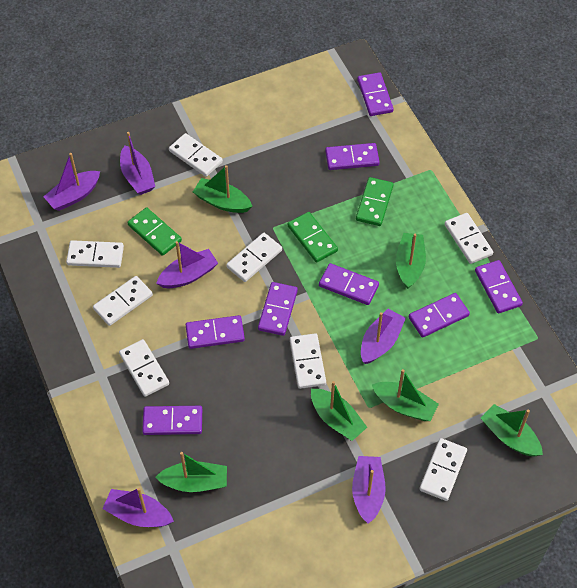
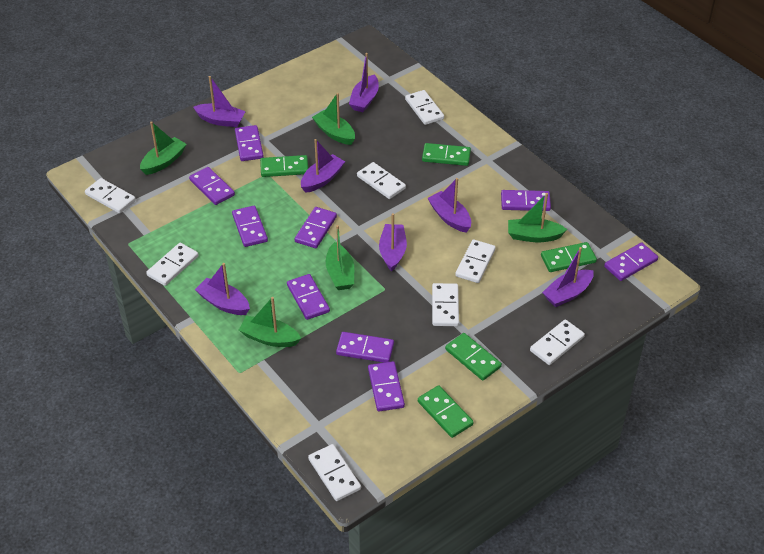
green boat: 6 -> 5
green domino: 3 -> 5
purple boat: 6 -> 7
purple domino: 8 -> 9

